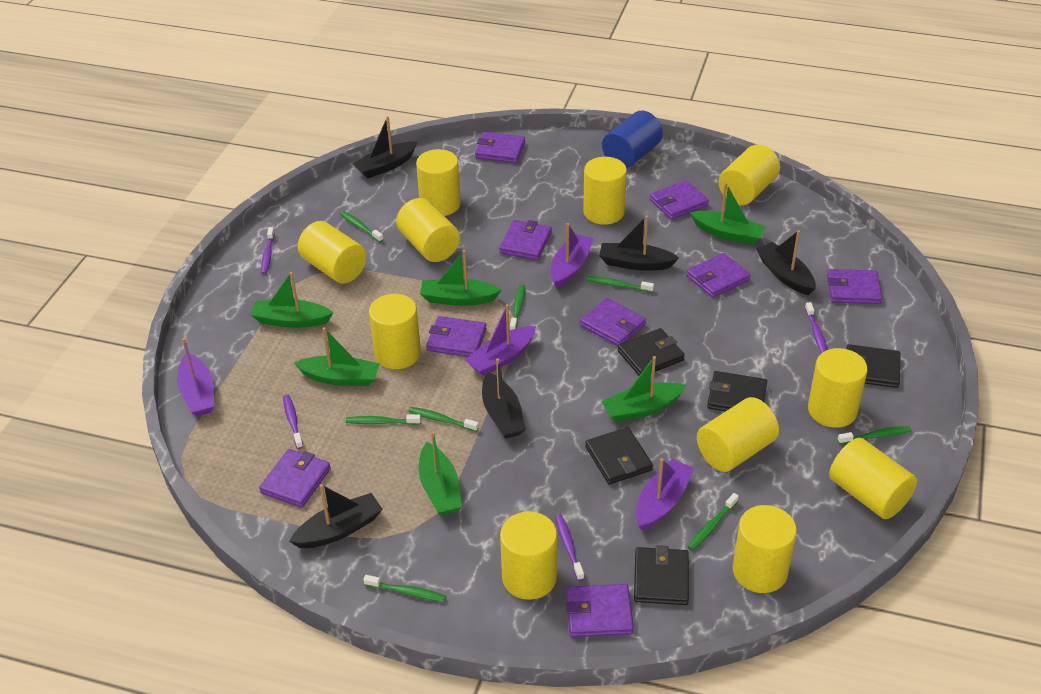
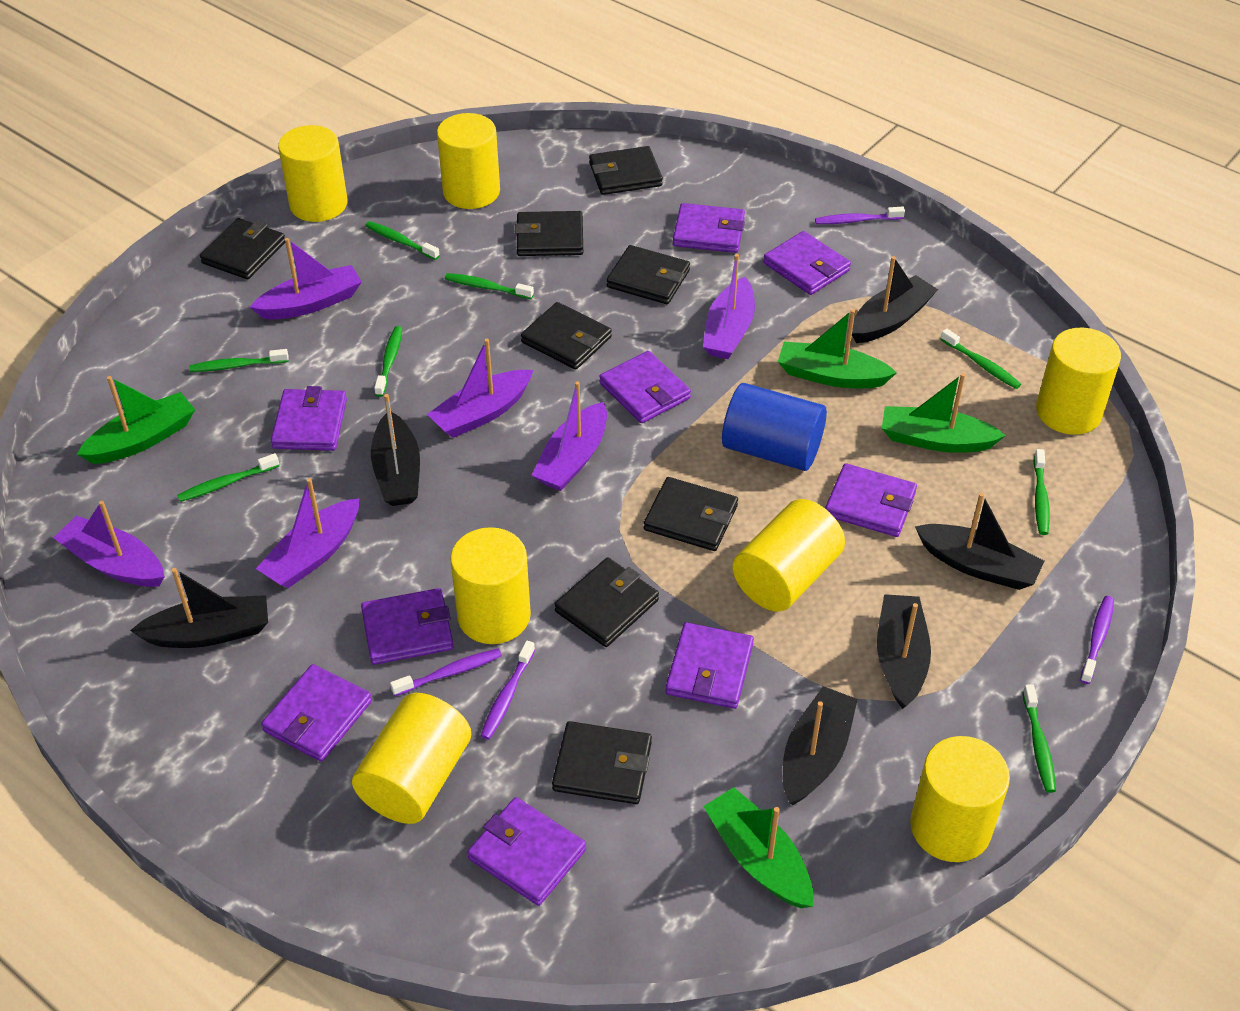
black boat: 5 -> 6
black wallet: 5 -> 8
green boat: 6 -> 4
purple boat: 4 -> 6
yellow cylinder: 11 -> 7

